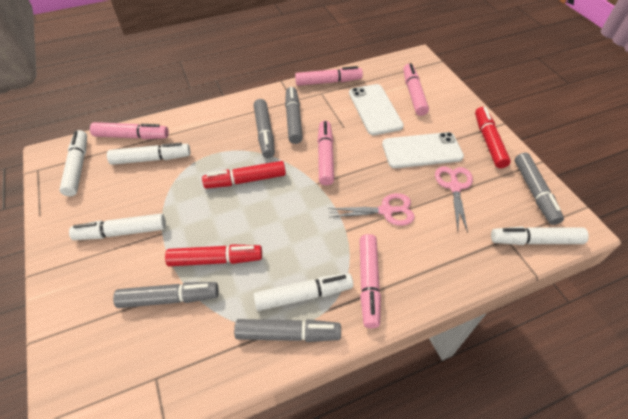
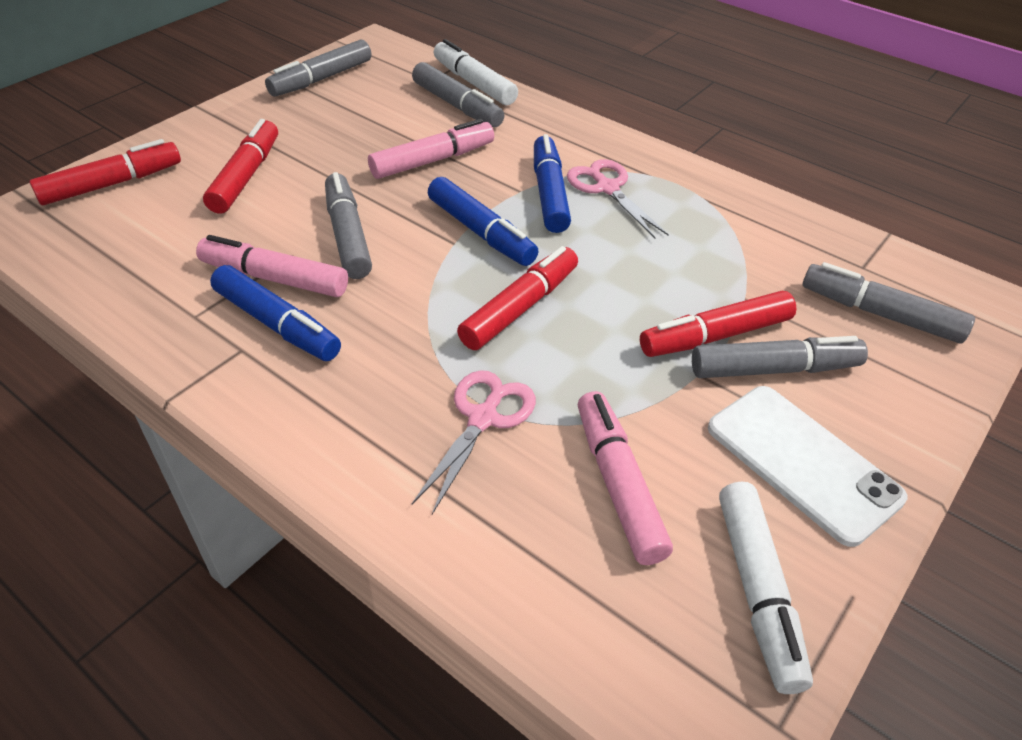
blue marker: 0 -> 3
pink marker: 5 -> 3
red marker: 3 -> 4
white marker: 5 -> 2
white phone: 2 -> 1

